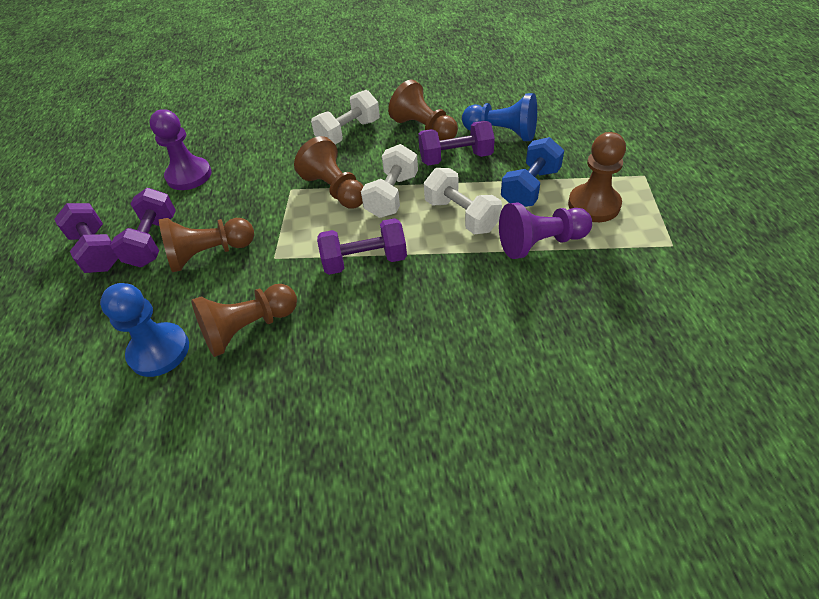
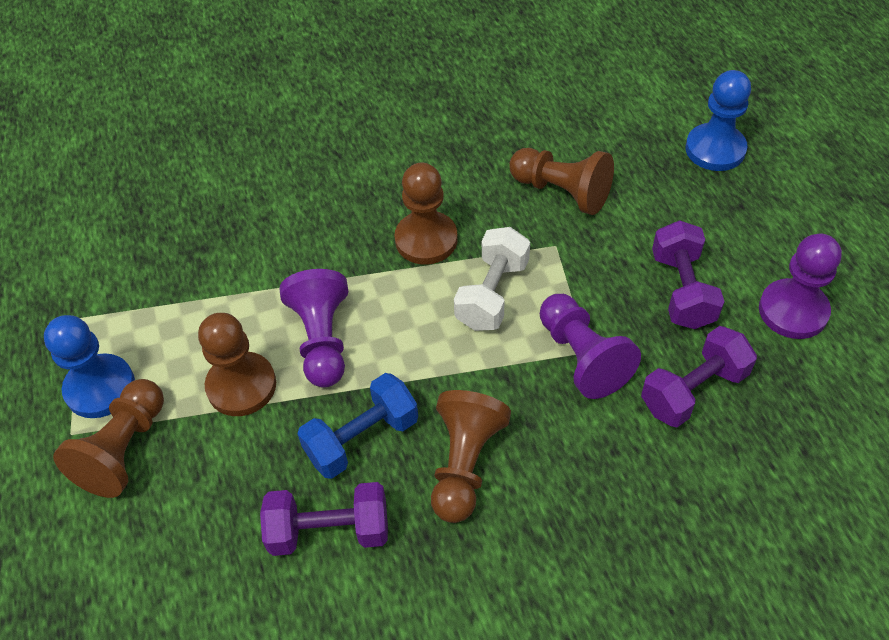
purple dumbbell: 4 -> 3
purple pawn: 2 -> 3
white dumbbell: 3 -> 1

